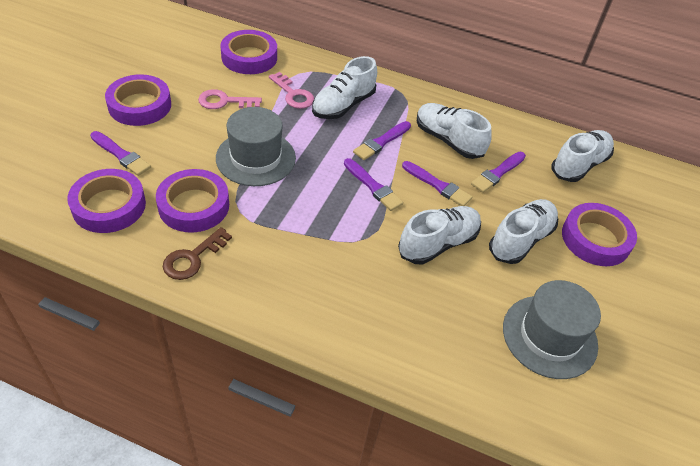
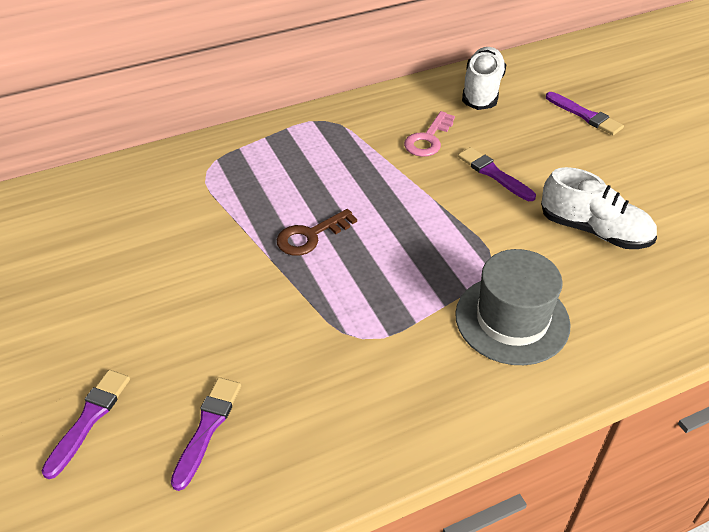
grey hat: 2 -> 1
pink key: 2 -> 1
purple brush: 5 -> 4
purple tape: 5 -> 0
white shoe: 5 -> 2

